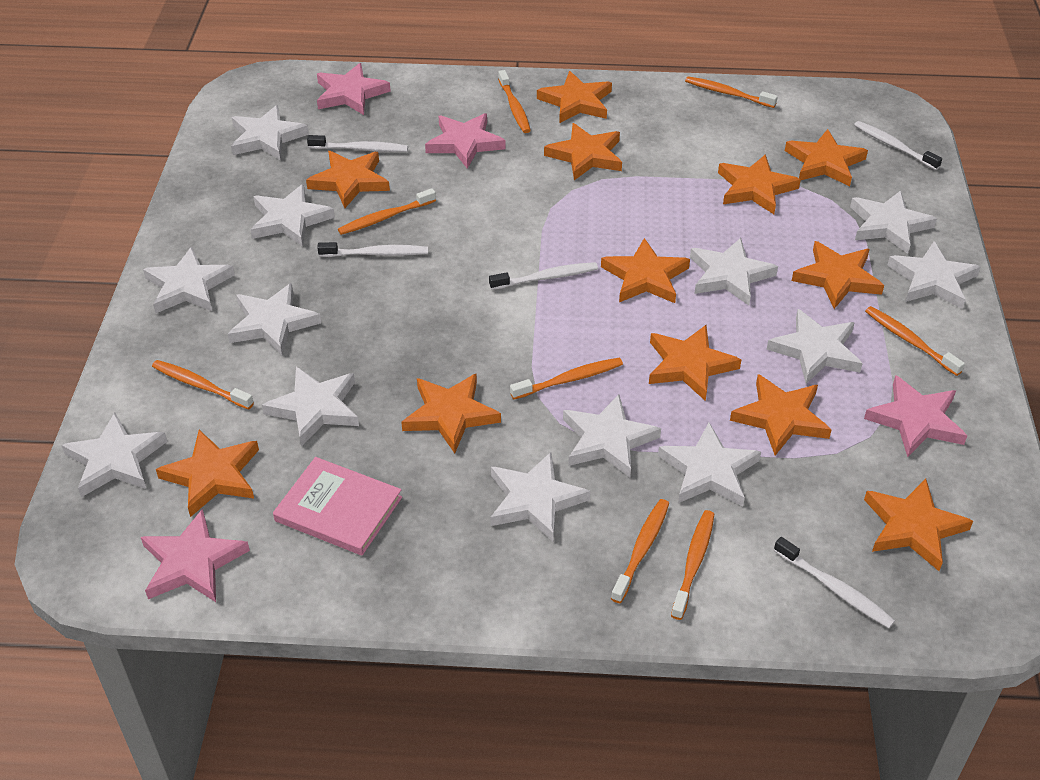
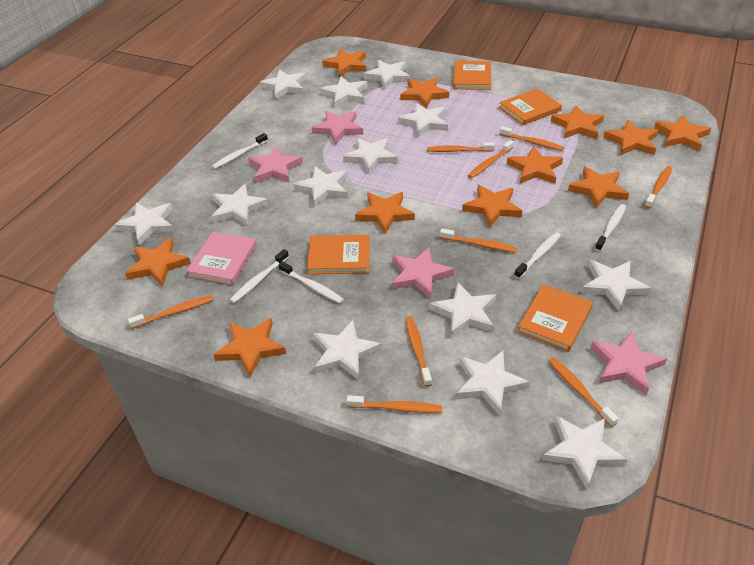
orange book: 0 -> 4
orange star: 12 -> 11
orange toothbrush: 8 -> 9

